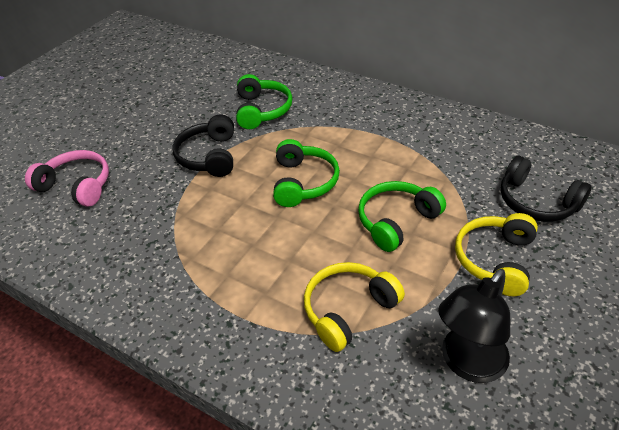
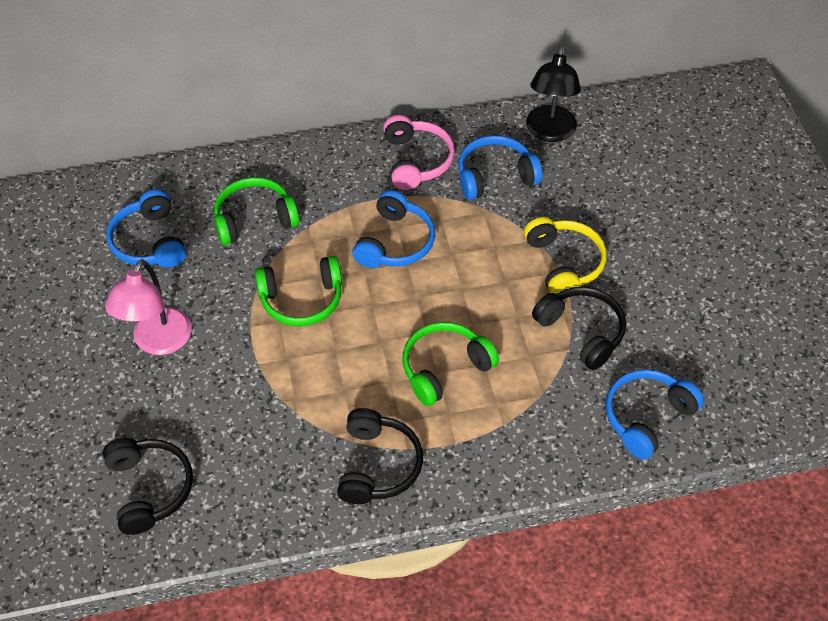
black headphones: 2 -> 3
blue headphones: 0 -> 4
pink lamp: 0 -> 1
yellow headphones: 2 -> 1

